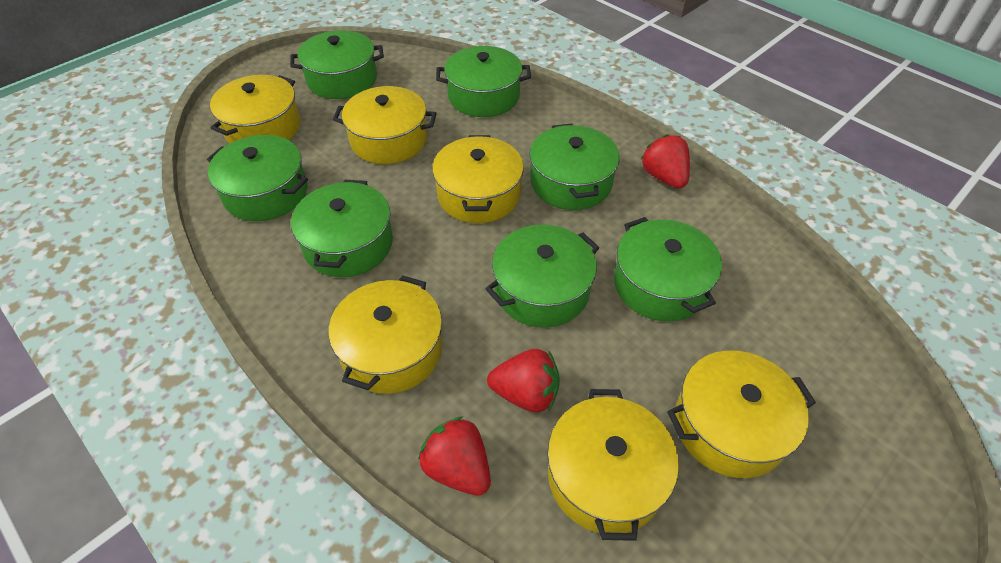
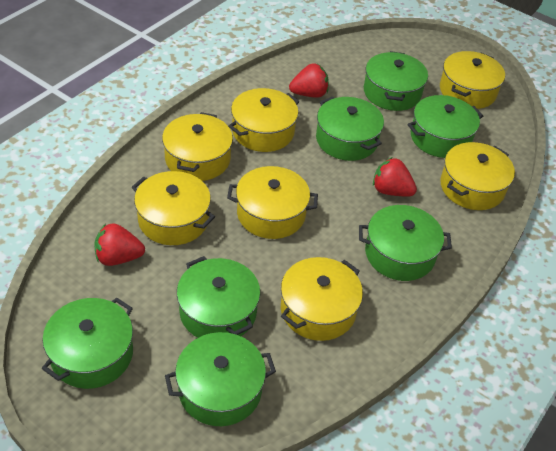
yellow pot: 6 -> 7

